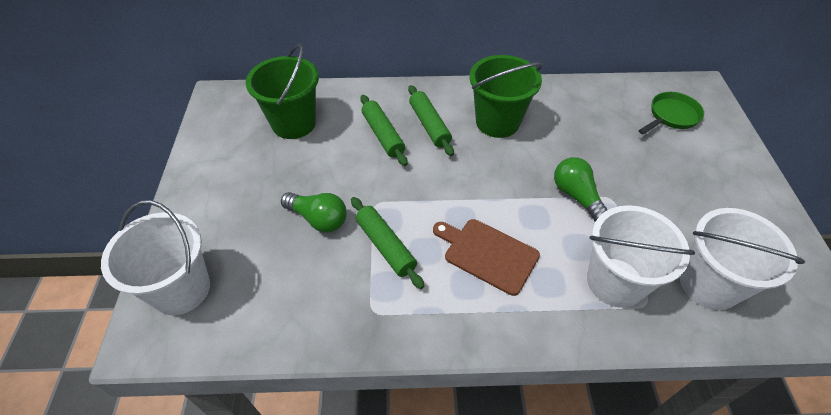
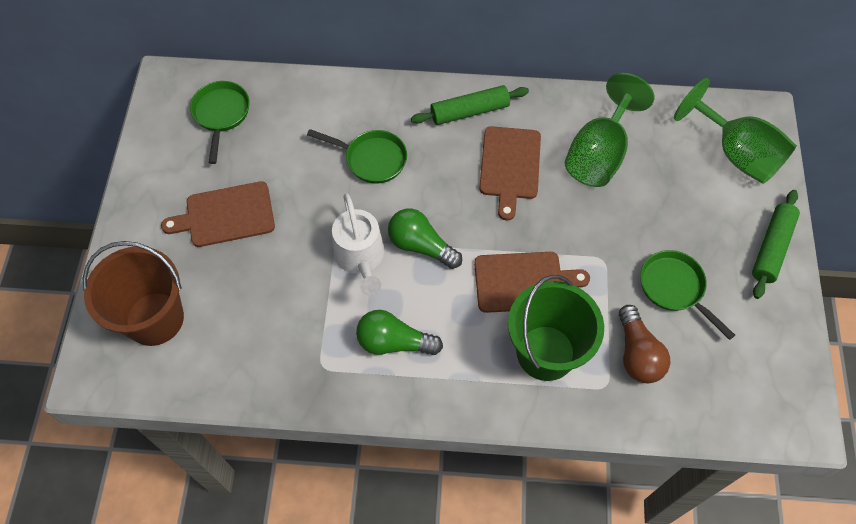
brown bucket: 0 -> 1
brown cutting board: 1 -> 3
brown light bulb: 0 -> 1
green bucket: 2 -> 1
green goblet: 0 -> 2
green pan: 1 -> 3
green rolling pin: 3 -> 2
white bucket: 3 -> 0
white watering can: 0 -> 1

